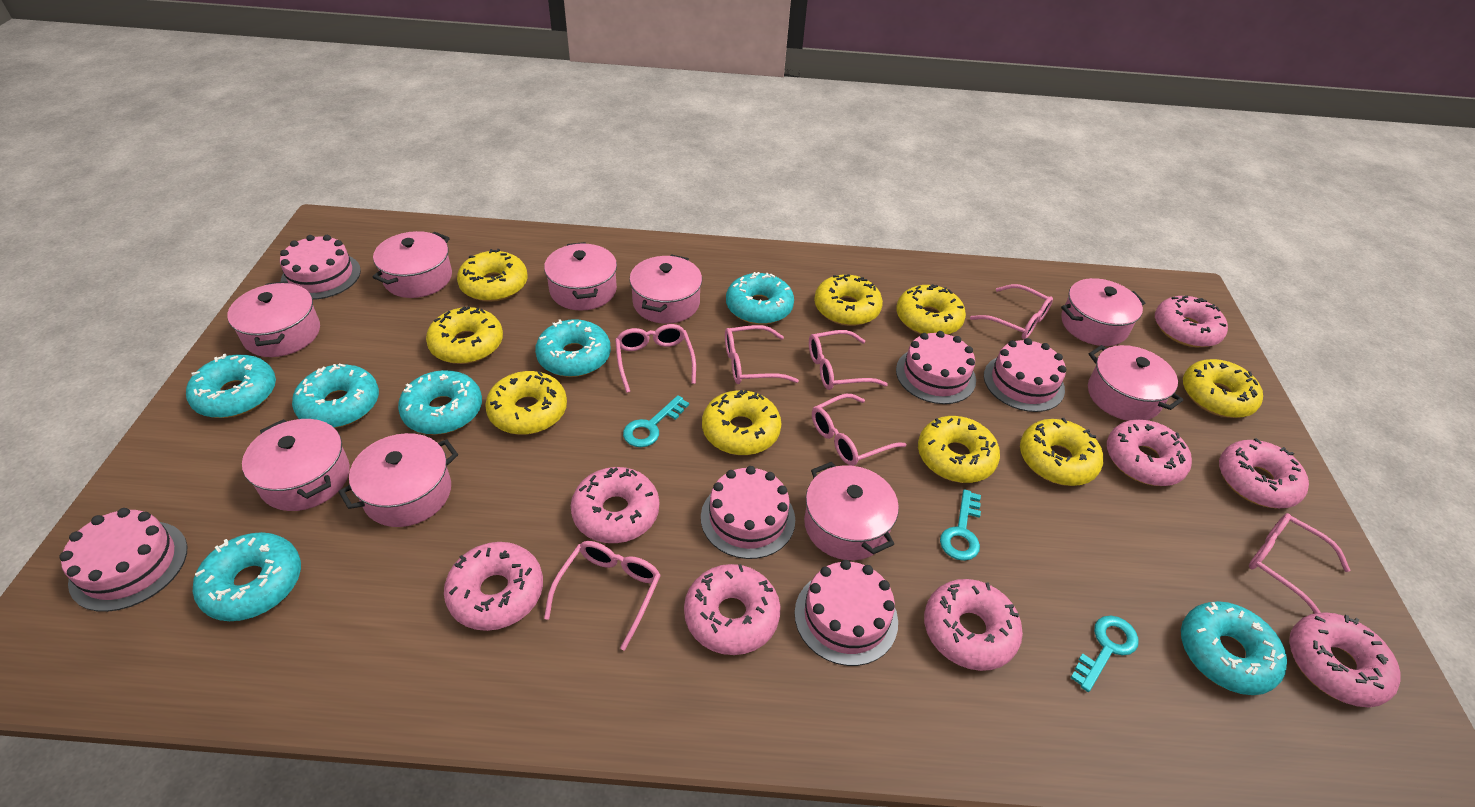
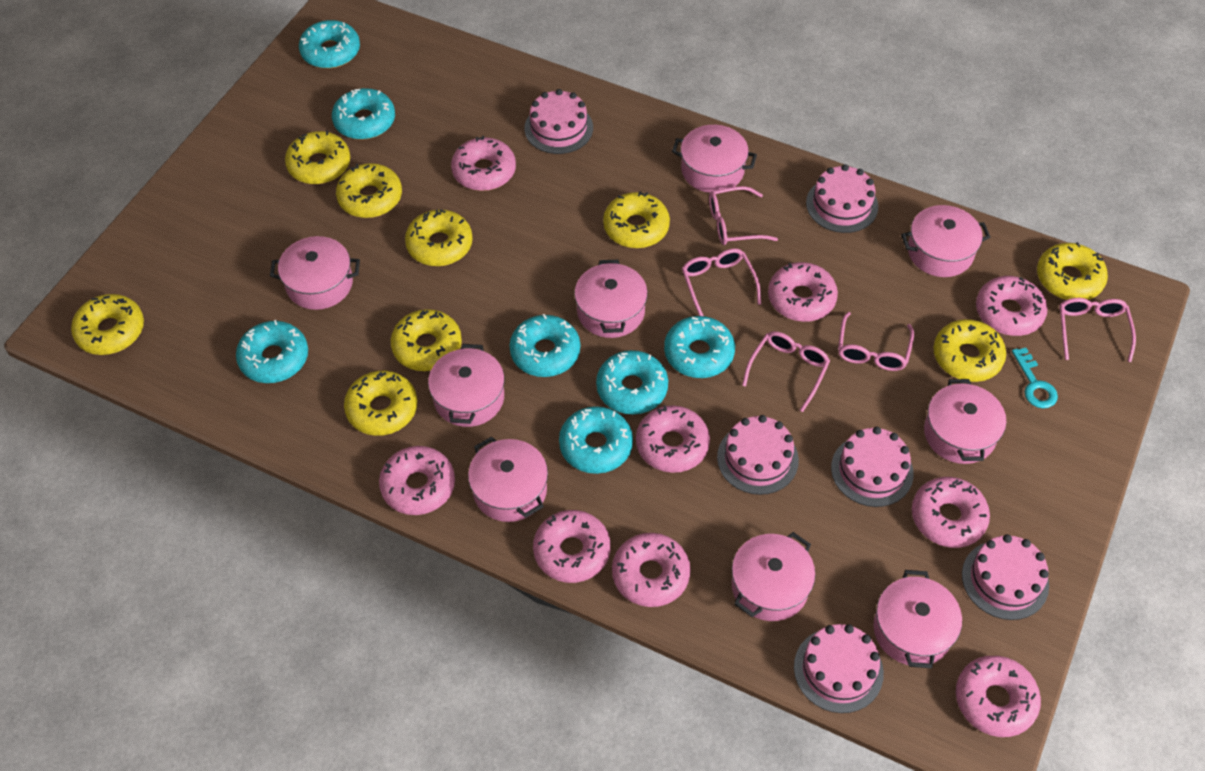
pink donut: 8 -> 9
pink glasses: 7 -> 5
turquoise key: 3 -> 1

